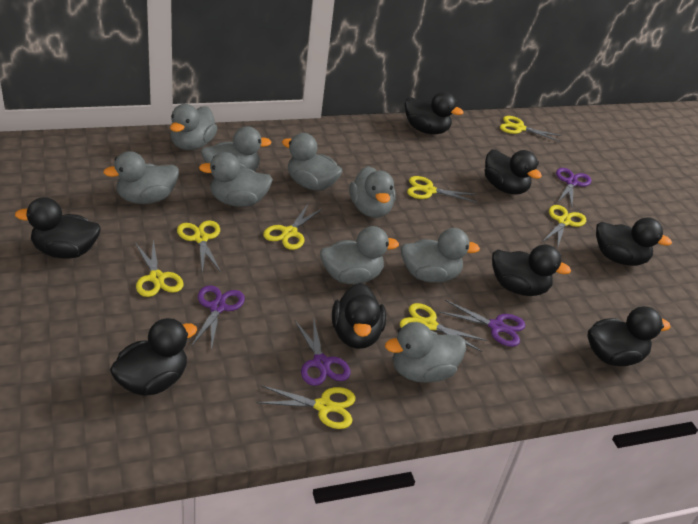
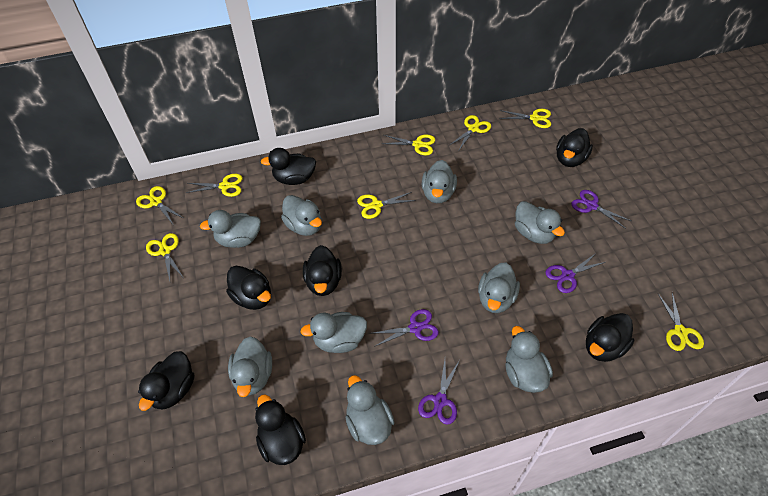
black duck: 8 -> 7

